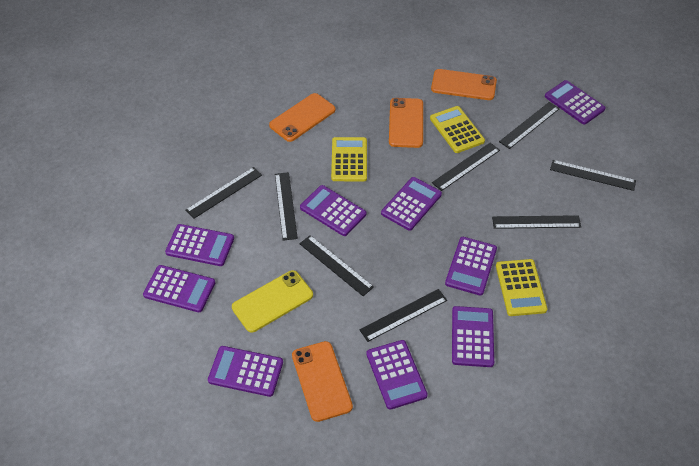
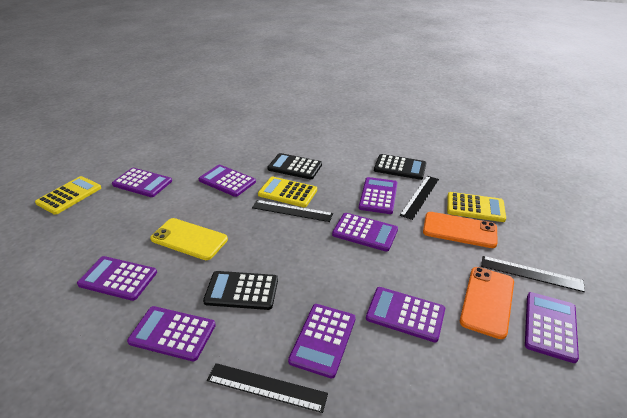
black calculator: 0 -> 3
black ruler: 8 -> 4
orange phone: 4 -> 2

